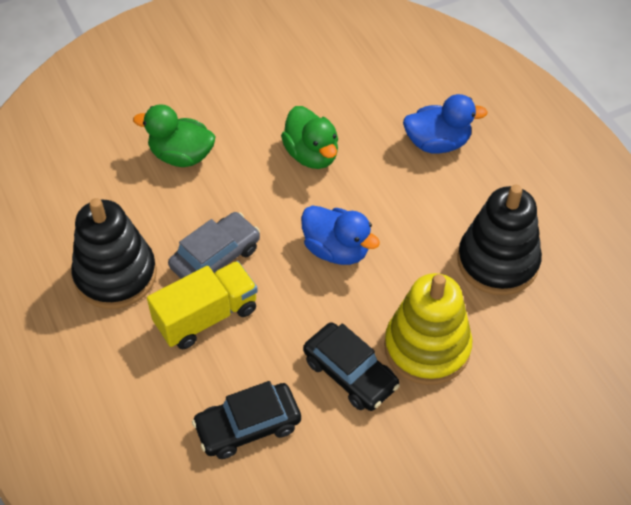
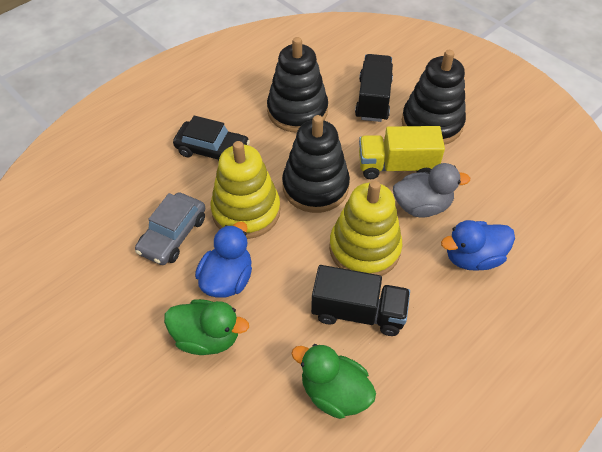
black car: 2 -> 1
black stacking toy: 2 -> 3
black truck: 0 -> 2
grey duck: 0 -> 1
yellow stacking toy: 1 -> 2

